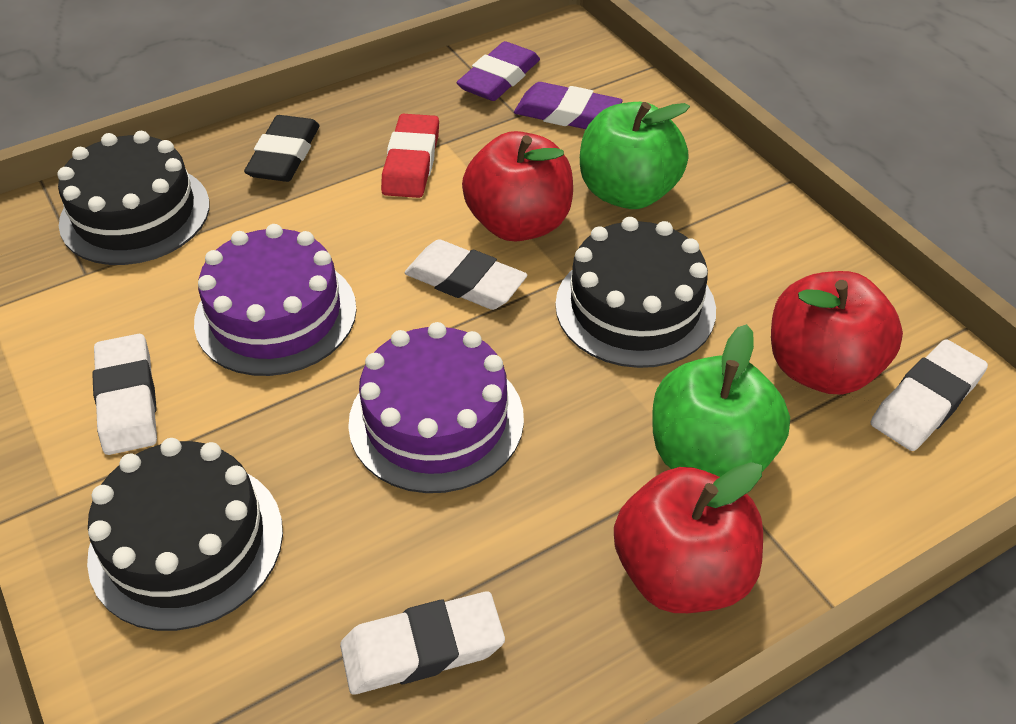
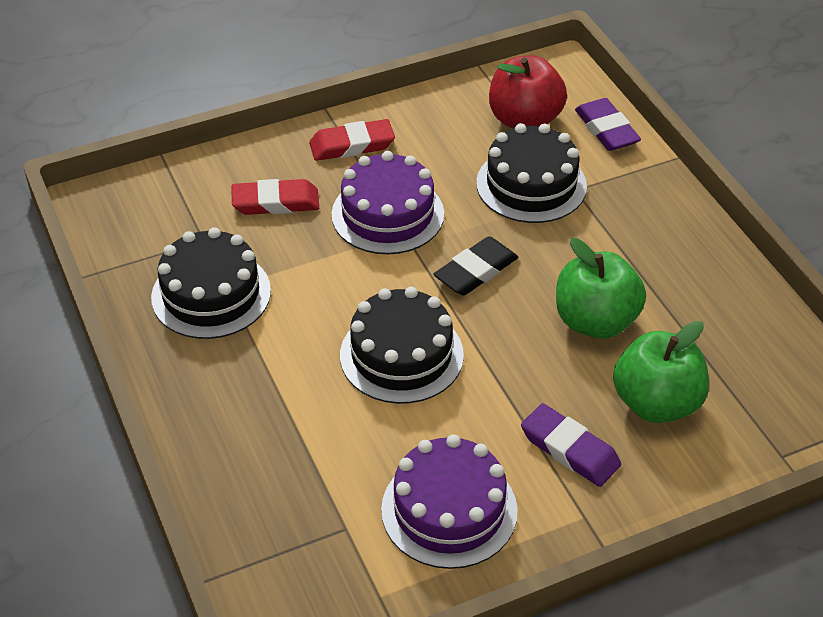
red apple: 3 -> 1
red eraser: 1 -> 2
white eraser: 4 -> 0

